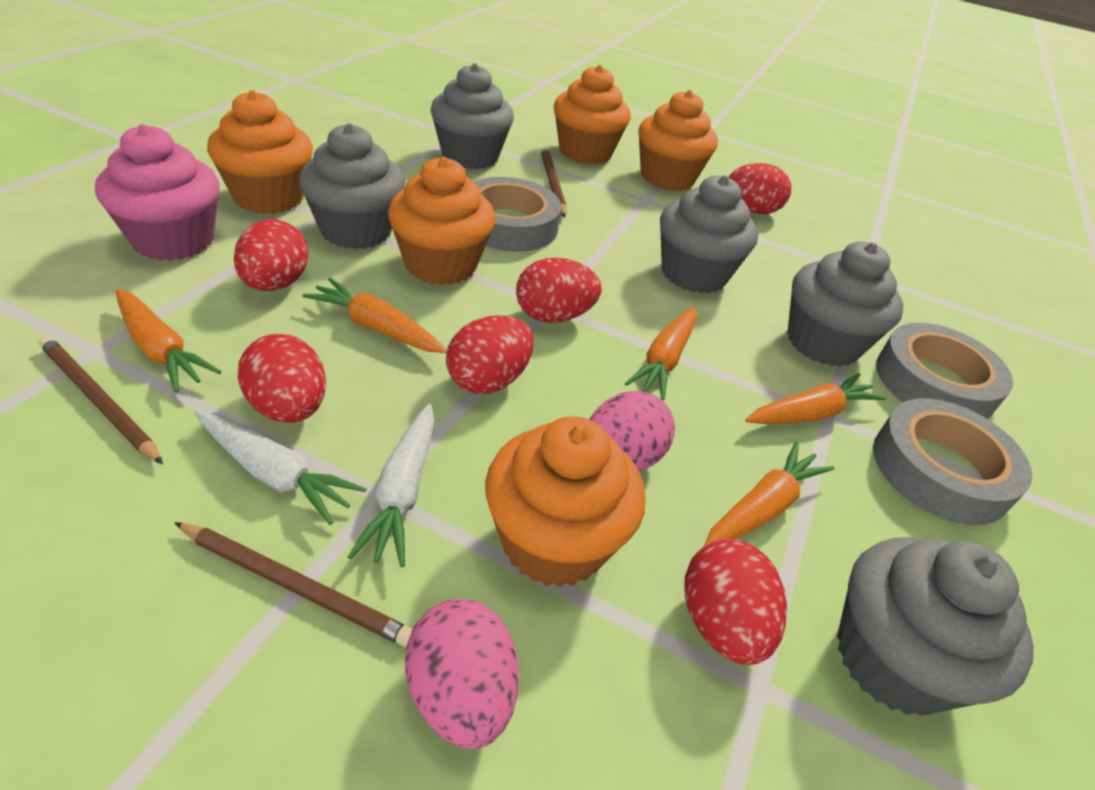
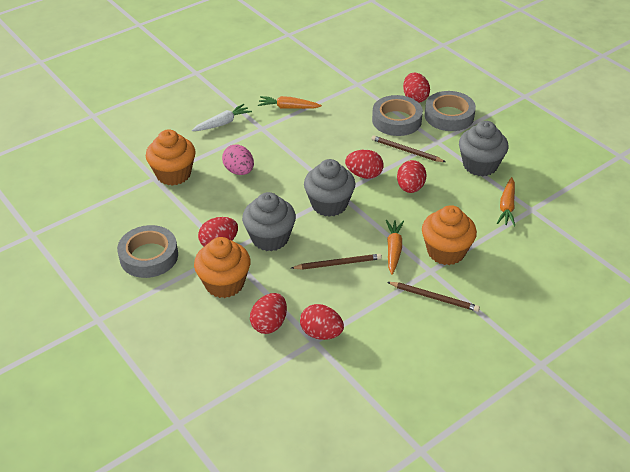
grey cupcake: 5 -> 3
orange carrot: 5 -> 3
orange cupcake: 5 -> 3
pink cupcake: 1 -> 0
pink egg: 2 -> 1
white carrot: 2 -> 1

